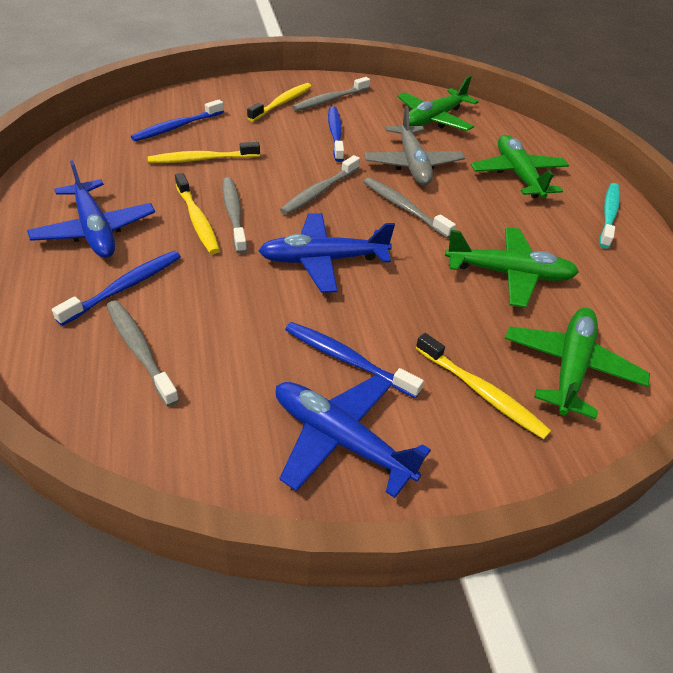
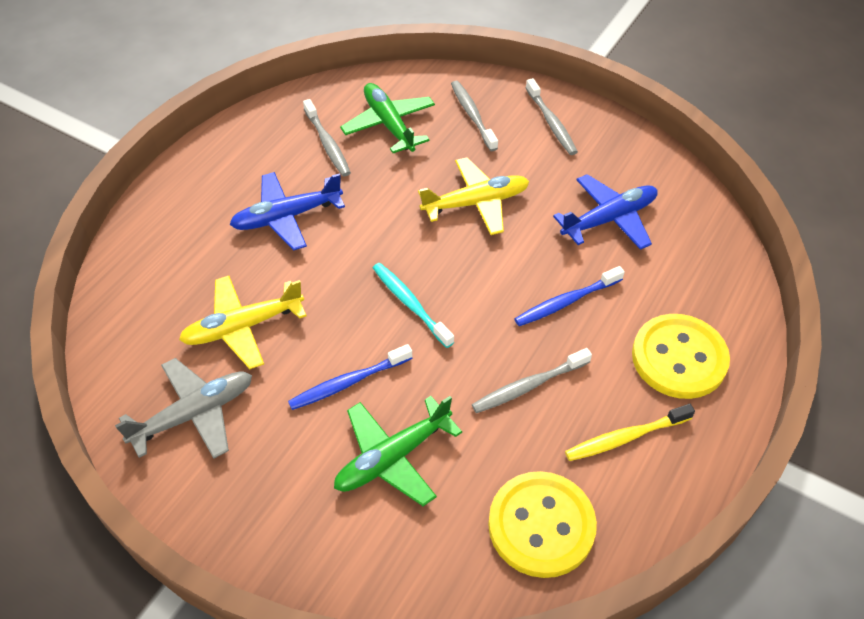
blue plane: 3 -> 2
blue toothbrush: 4 -> 2
green plane: 4 -> 2
grey toothbrush: 5 -> 4
yellow button: 0 -> 2
yellow plane: 0 -> 2
yellow toothbrush: 4 -> 1

